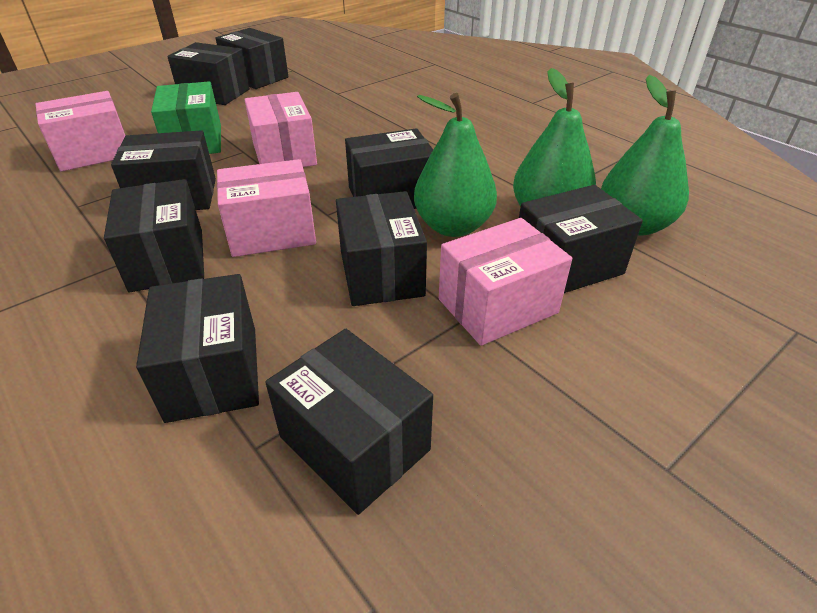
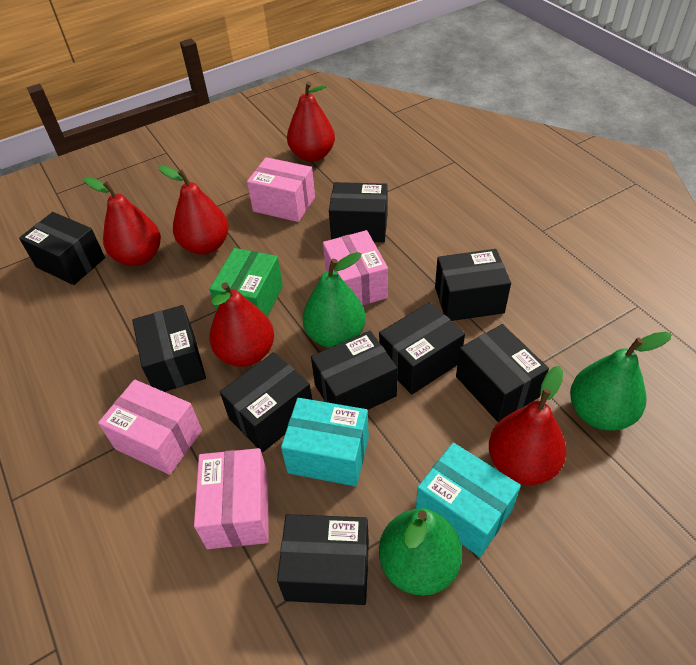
red pear: 0 -> 5
turquoise box: 0 -> 2

